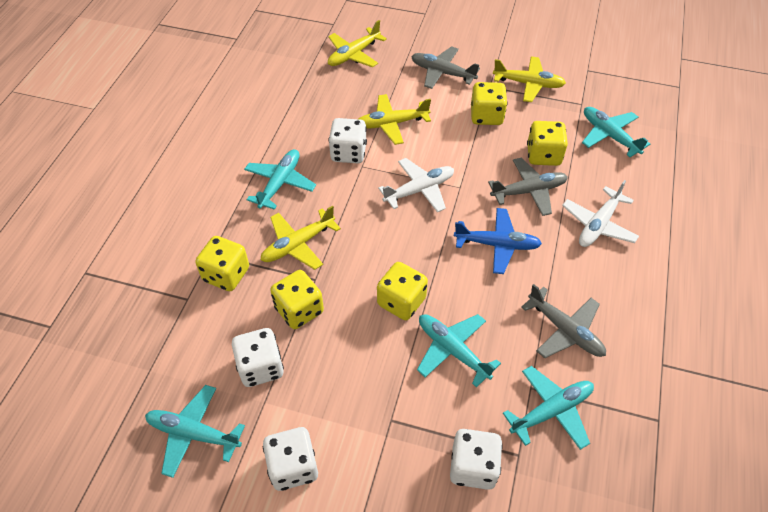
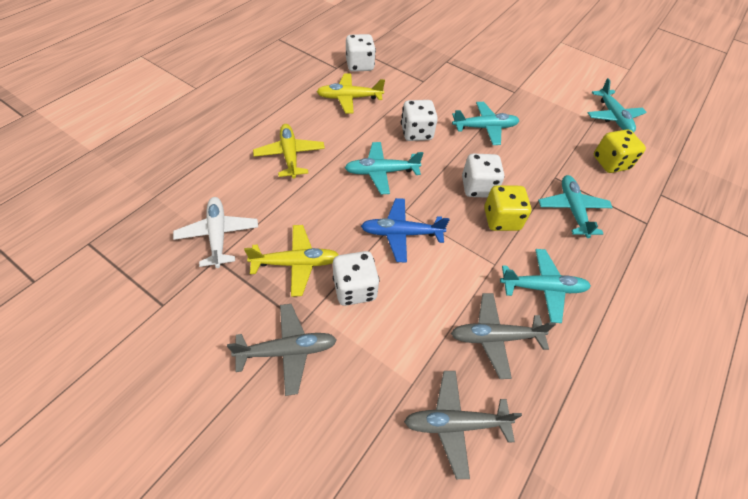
white plane: 2 -> 1
yellow dice: 5 -> 2
yellow plane: 4 -> 3

